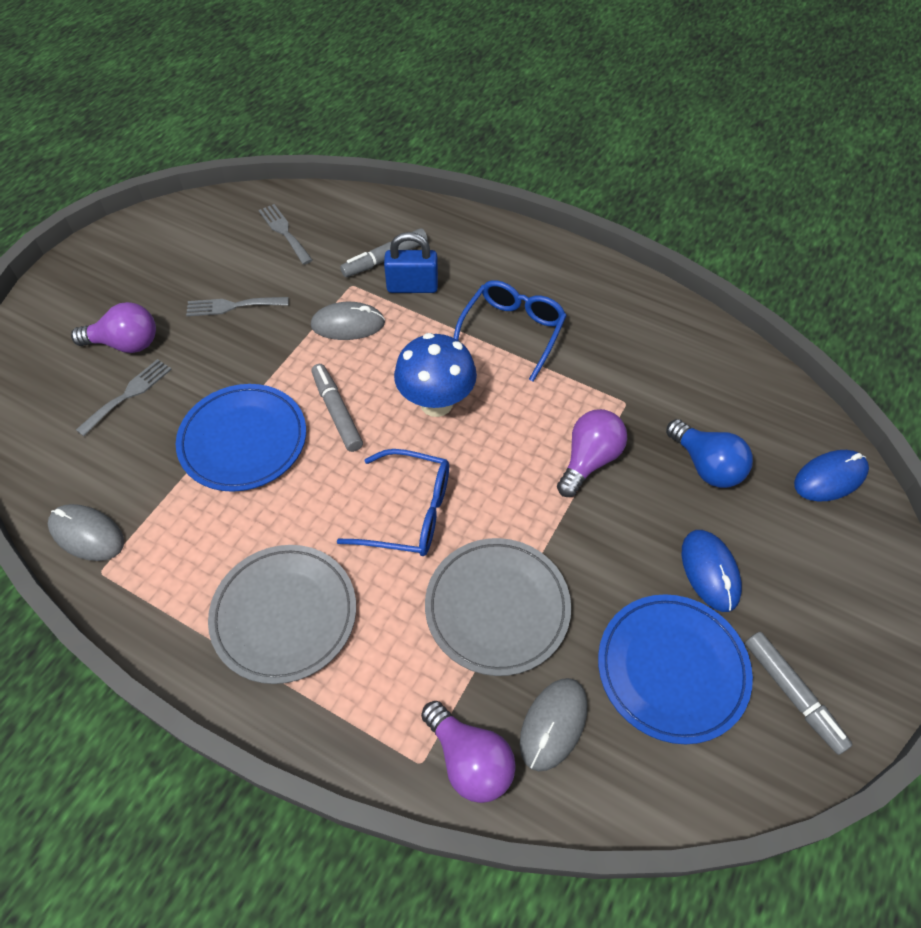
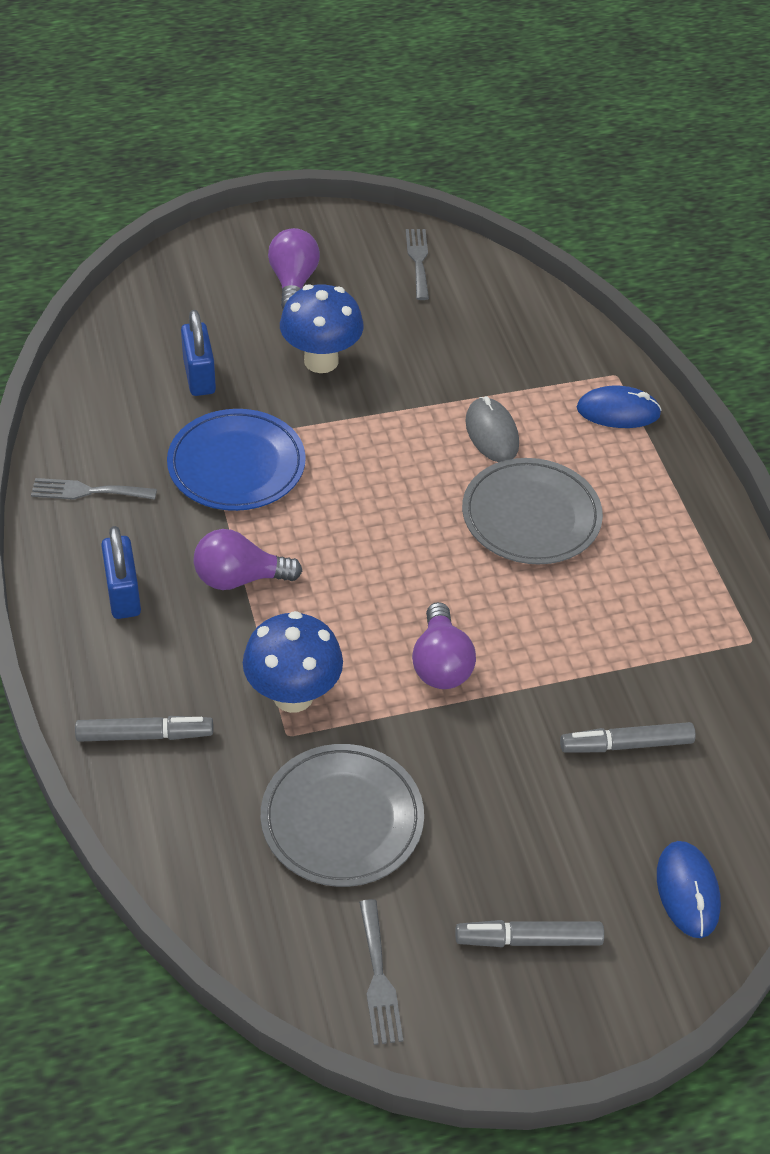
blue glasses: 2 -> 0
blue light bulb: 1 -> 0
blue mushroom: 1 -> 2
blue padlock: 1 -> 2
blue plate: 2 -> 1
grey mouse: 3 -> 1

